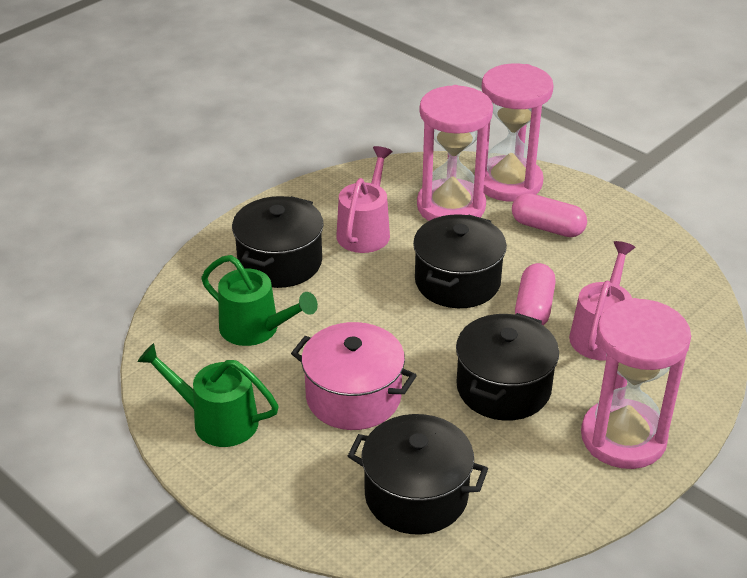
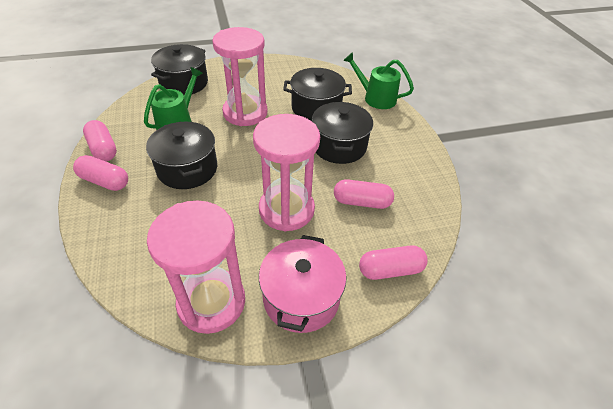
pink capsule: 2 -> 4
pink watering can: 2 -> 0

